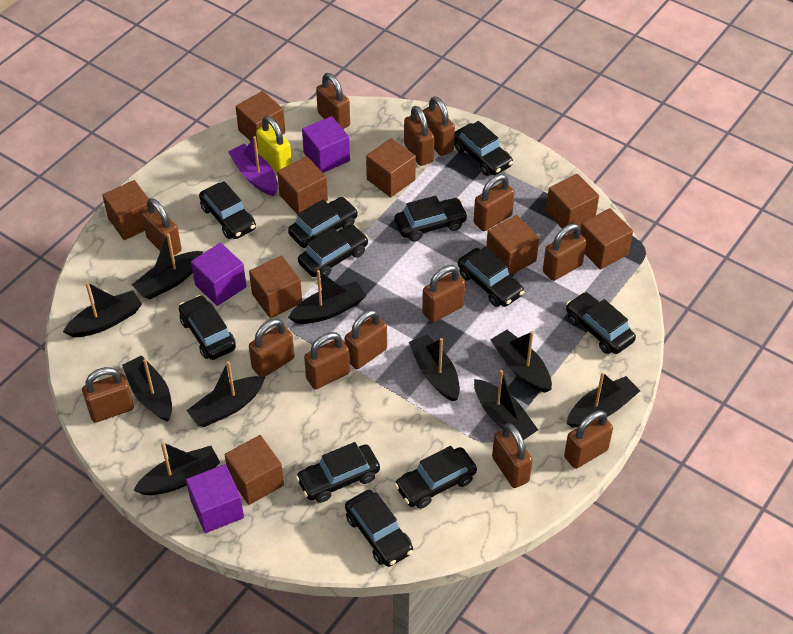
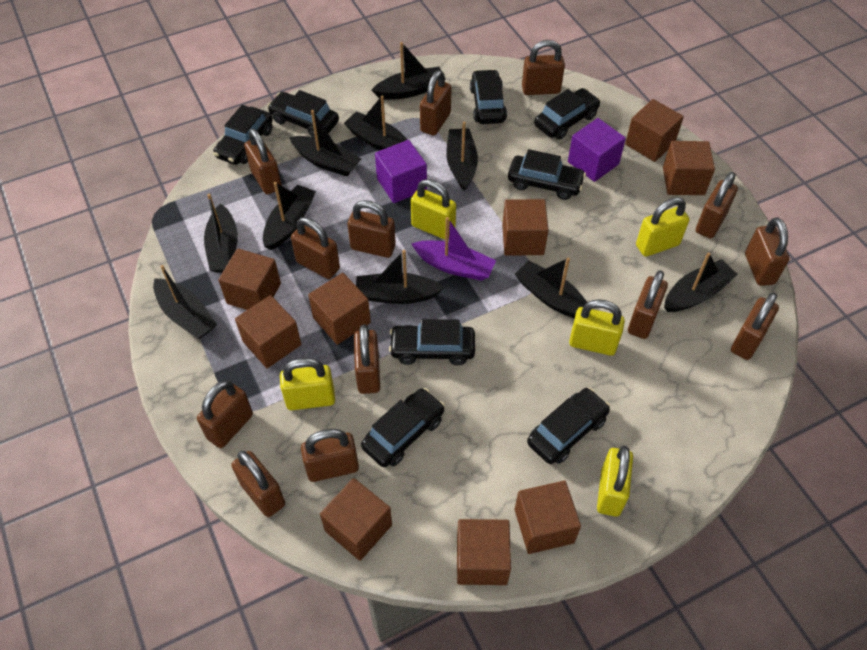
black car: 11 -> 8
purple cube: 3 -> 2
yellow padlock: 1 -> 5

